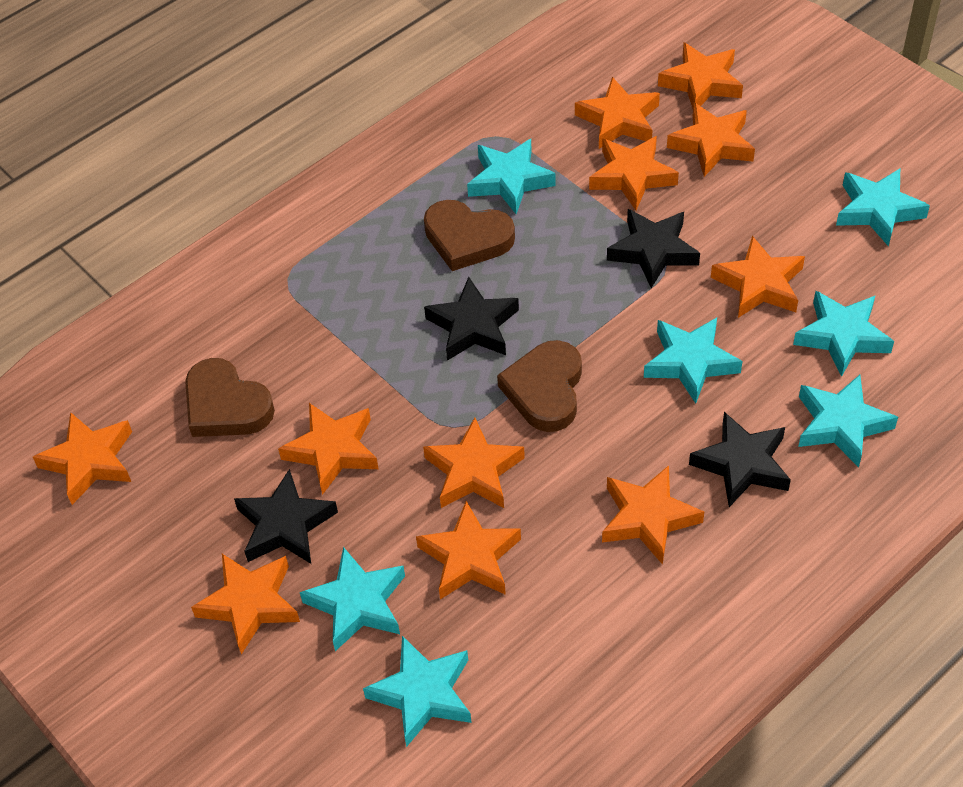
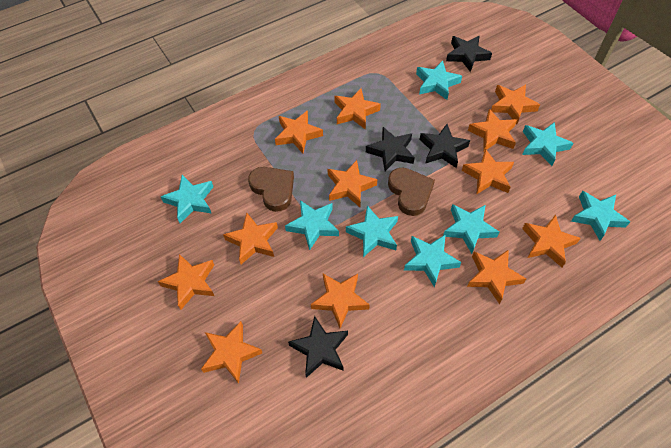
brown heart: 3 -> 2
orange star: 11 -> 12
turquoise star: 7 -> 8

